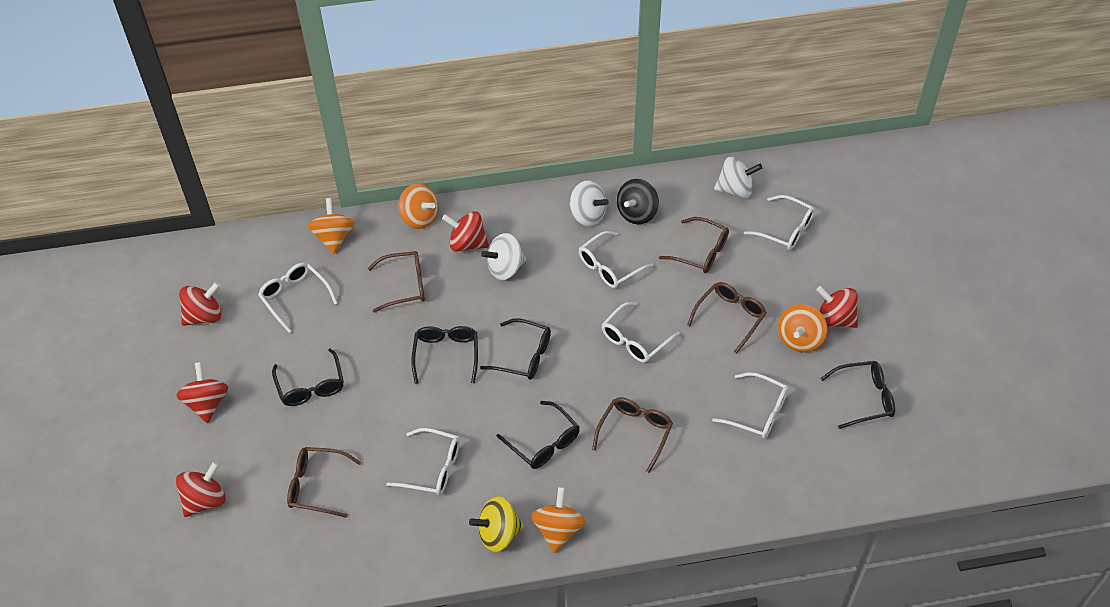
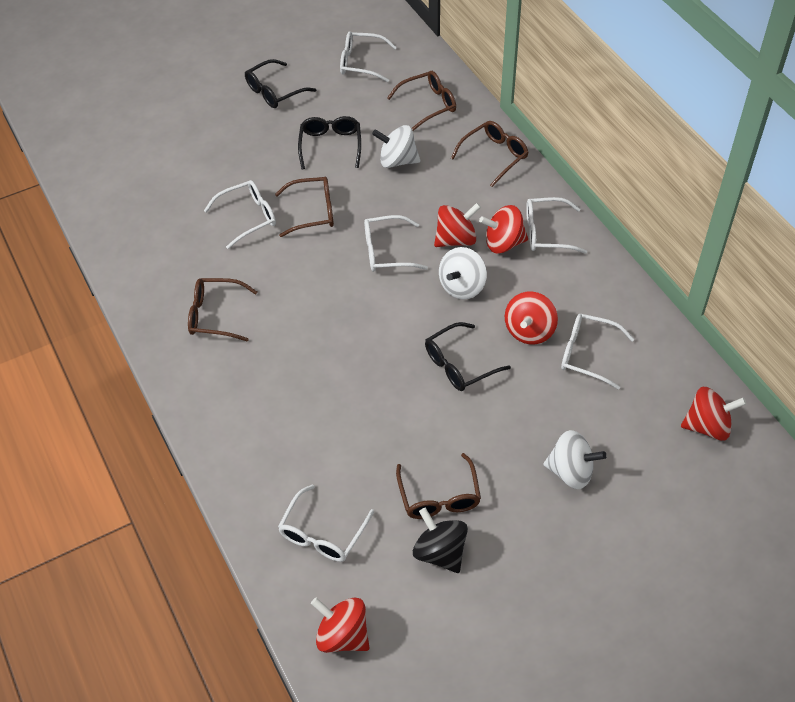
black glasses: 5 -> 3
orange spinning top: 4 -> 0
yellow spinning top: 1 -> 0

